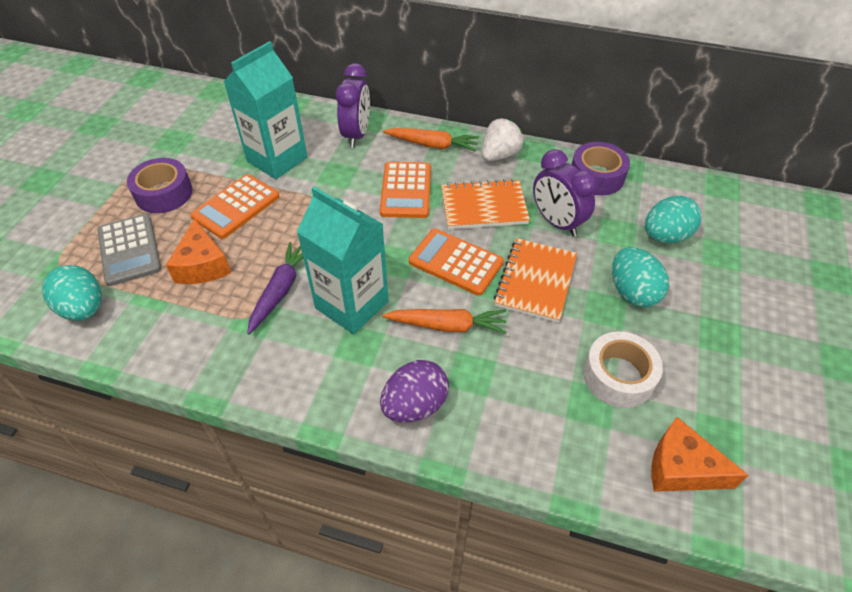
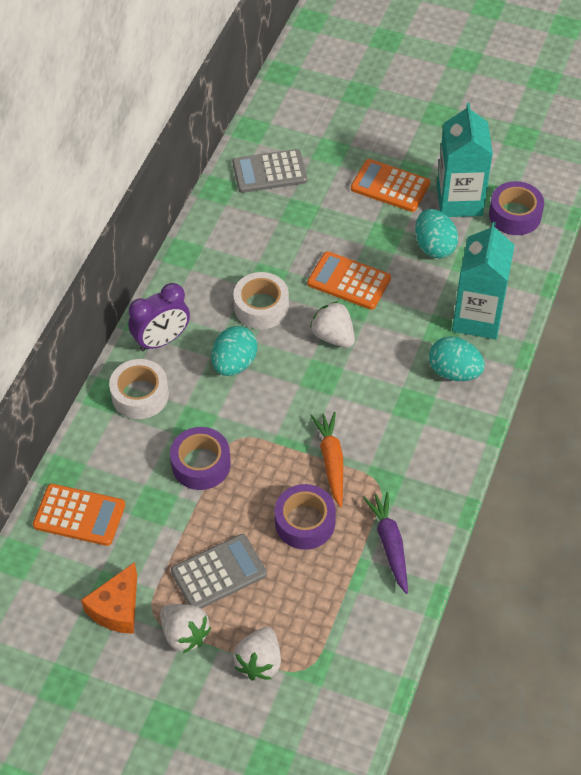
grey calculator: 1 -> 2
orange carrot: 2 -> 1
orange cheese: 2 -> 1
orange notebook: 2 -> 0
purple clock: 2 -> 1
purple egg: 1 -> 0
purple tape: 2 -> 3
white strawberry: 1 -> 3
white tape: 1 -> 2

